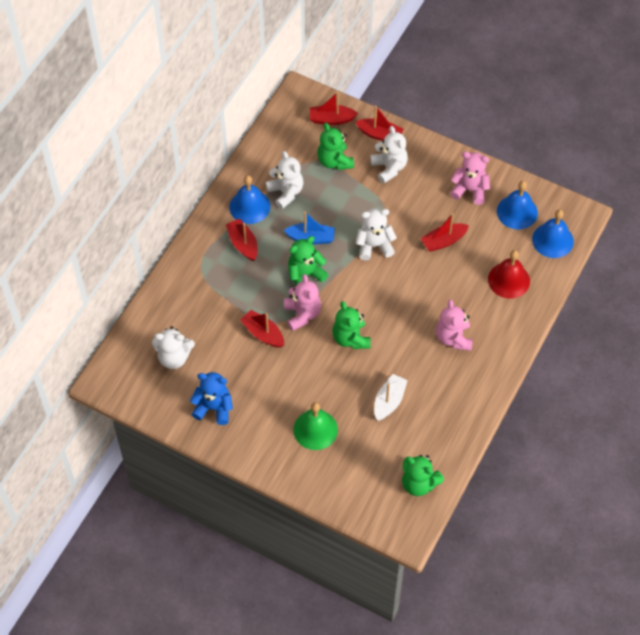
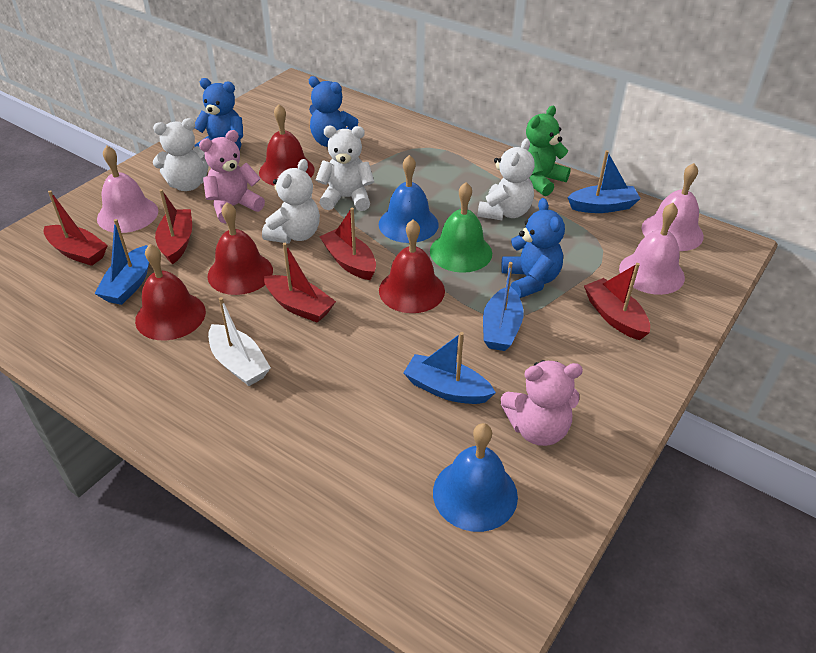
blue bell: 3 -> 2
blue boat: 1 -> 4
blue teddy bear: 1 -> 3
green teddy bear: 4 -> 1
pink bell: 0 -> 3
pink teddy bear: 3 -> 2
red bell: 1 -> 4

